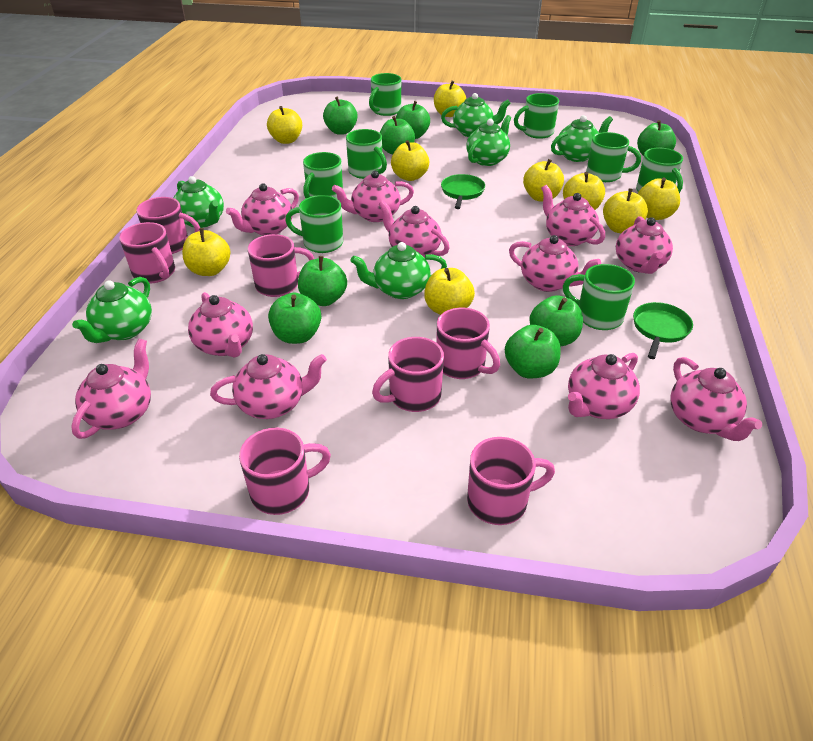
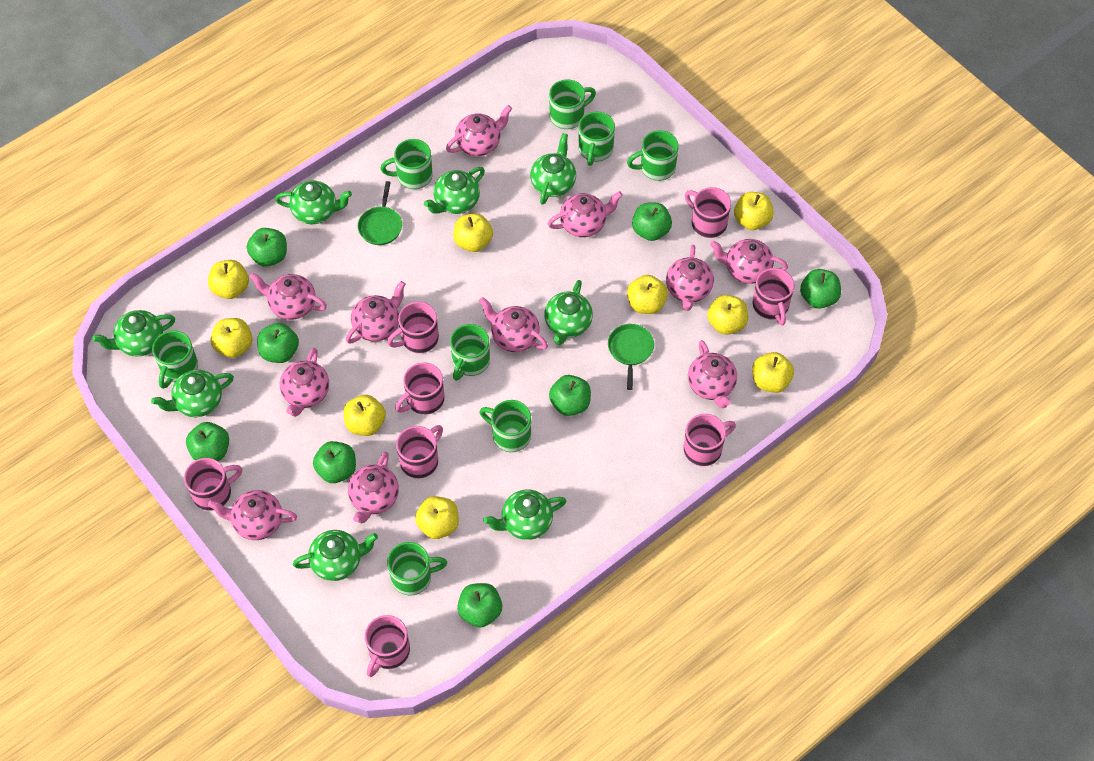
green teapot: 6 -> 8
pink mug: 7 -> 8

